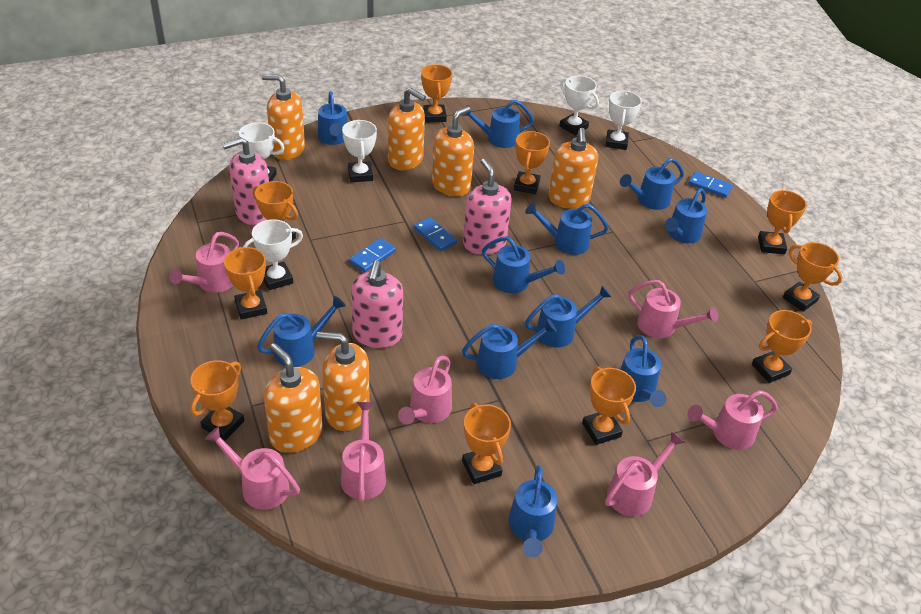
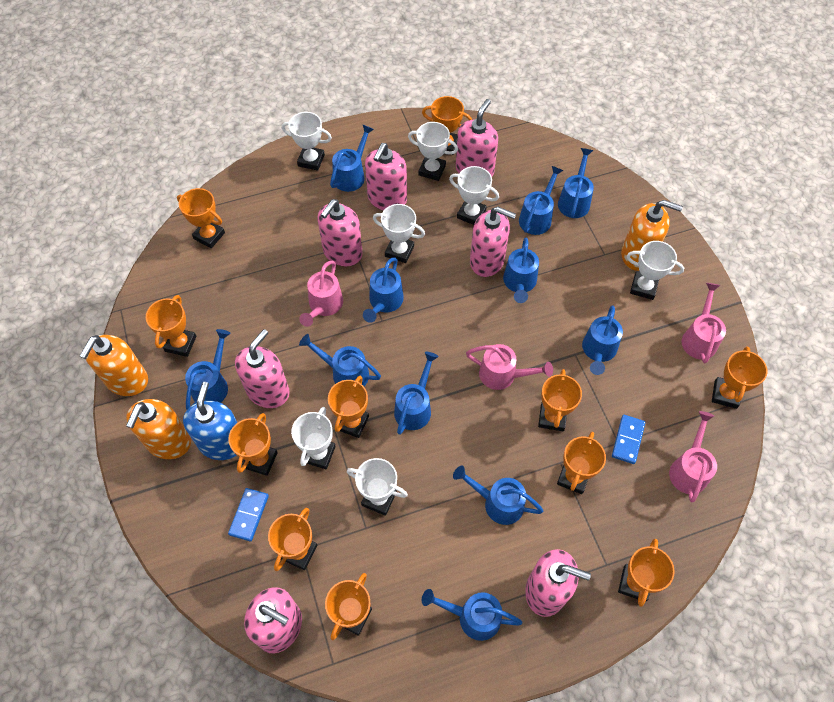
blue domino: 3 -> 2
blue soap dispenser: 0 -> 1
orange soap dispenser: 6 -> 3
orange trophy: 10 -> 11
pink soap dispenser: 3 -> 7
pink watering can: 7 -> 4
white trophy: 5 -> 7

